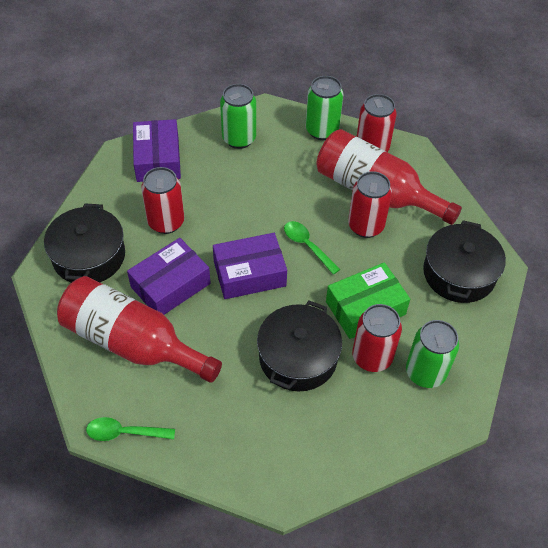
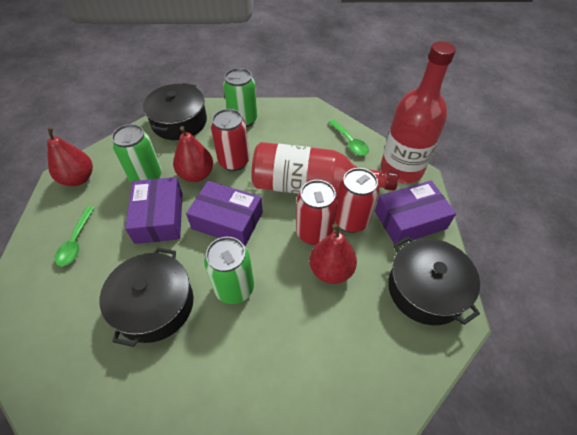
green box: 1 -> 0
red can: 4 -> 3
red pear: 0 -> 3

